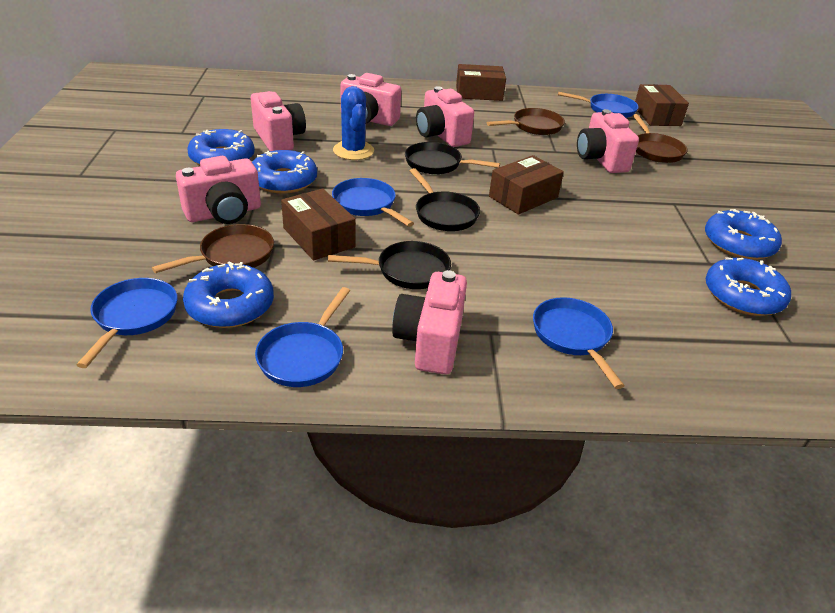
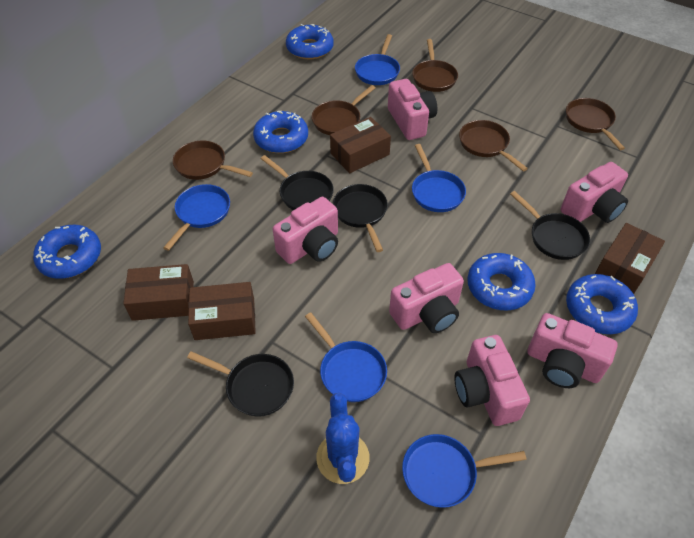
black pan: 3 -> 4
brown pan: 3 -> 5

